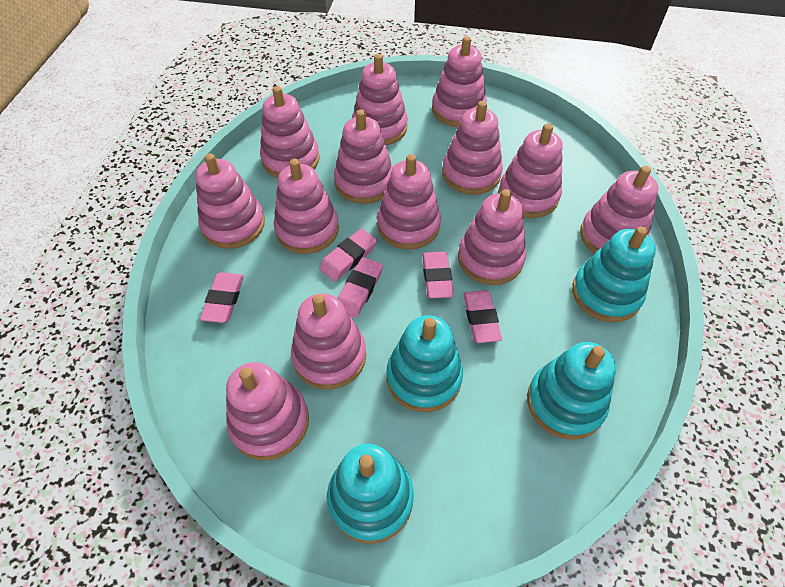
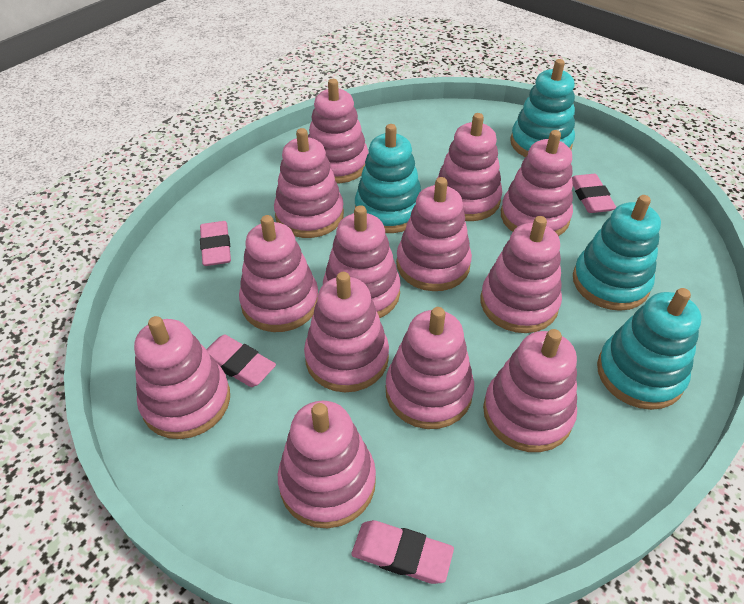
pink eraser: 5 -> 4

